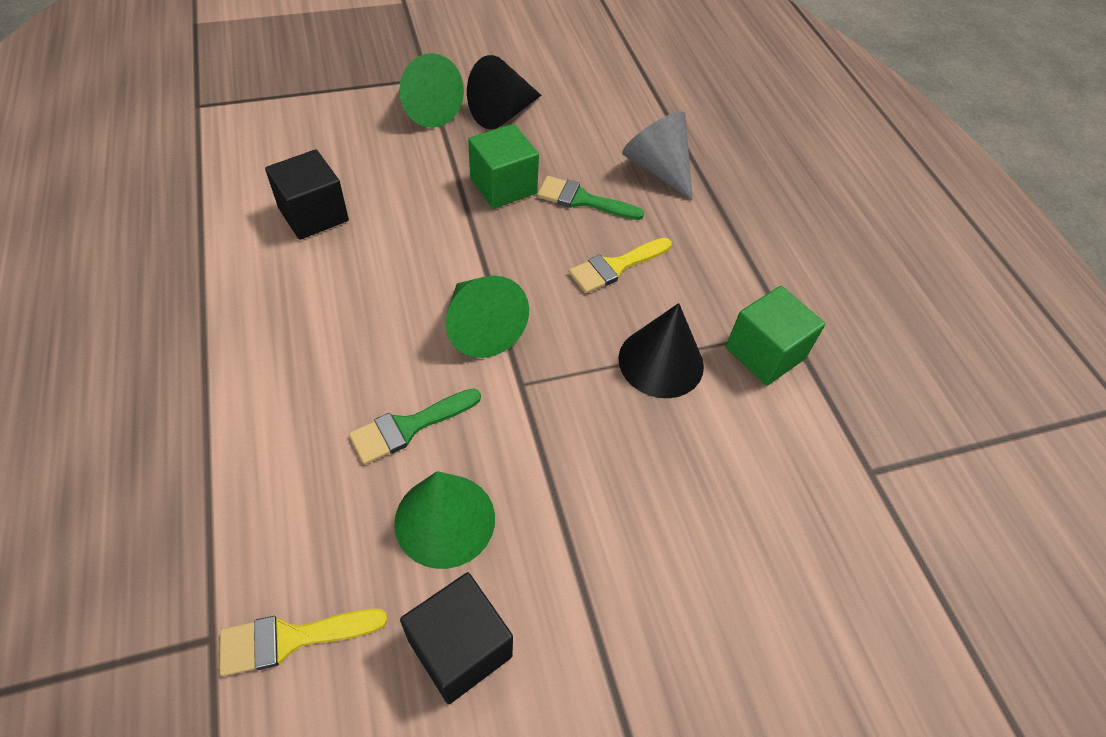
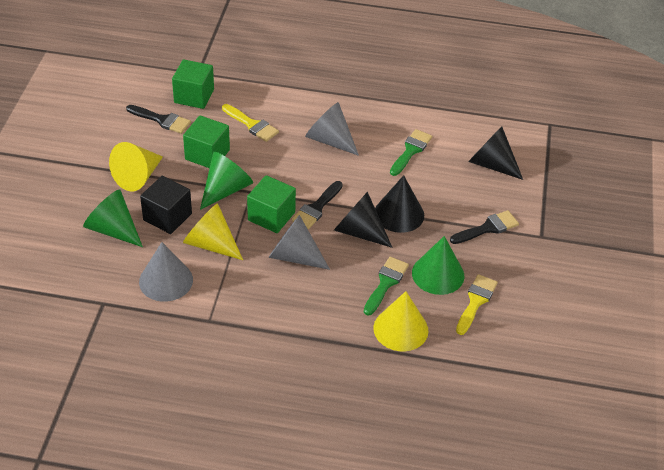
black brush: 0 -> 3
black cone: 2 -> 3
black cube: 2 -> 1
green cube: 2 -> 3
grey cone: 1 -> 3
yellow cone: 0 -> 3

